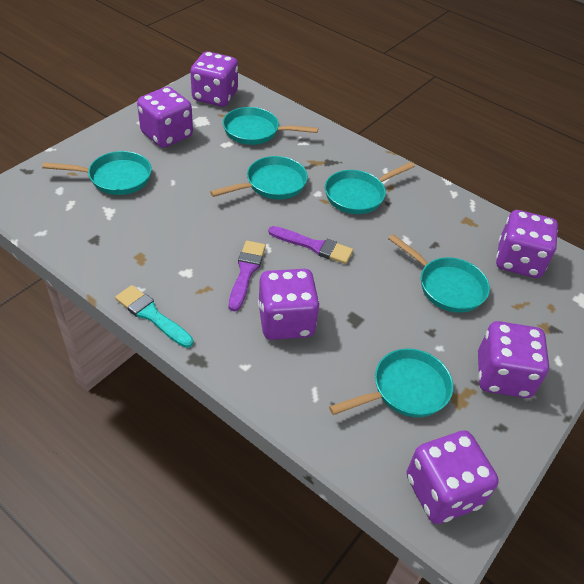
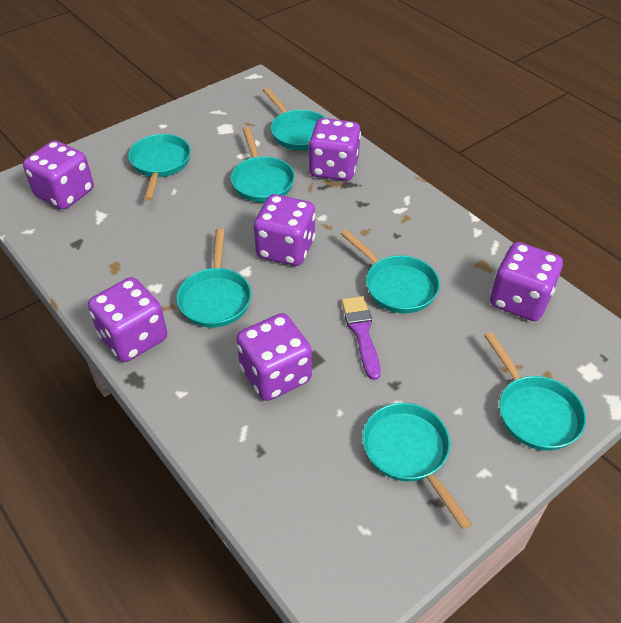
purple brush: 2 -> 1
turquoise brush: 1 -> 0
turquoise pan: 6 -> 7

